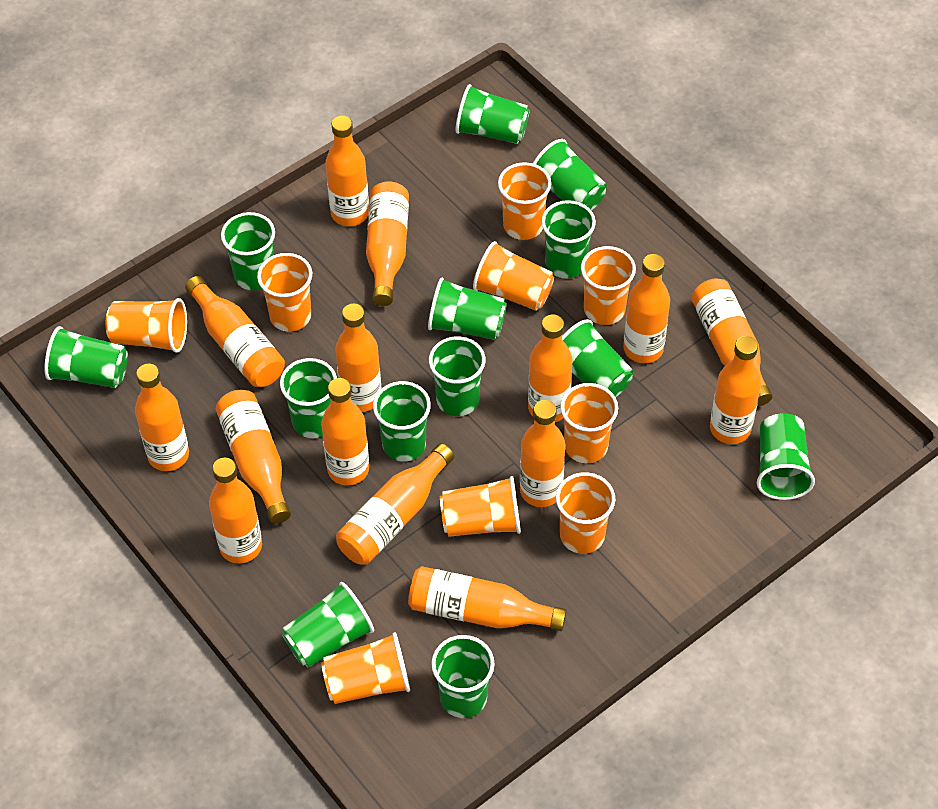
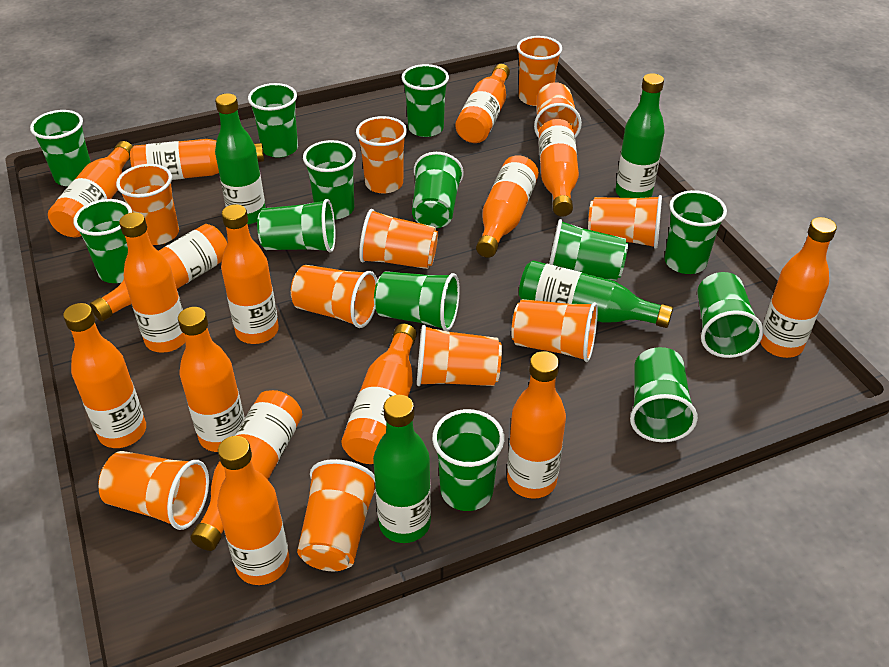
green bottle: 0 -> 4
orange cup: 9 -> 11

